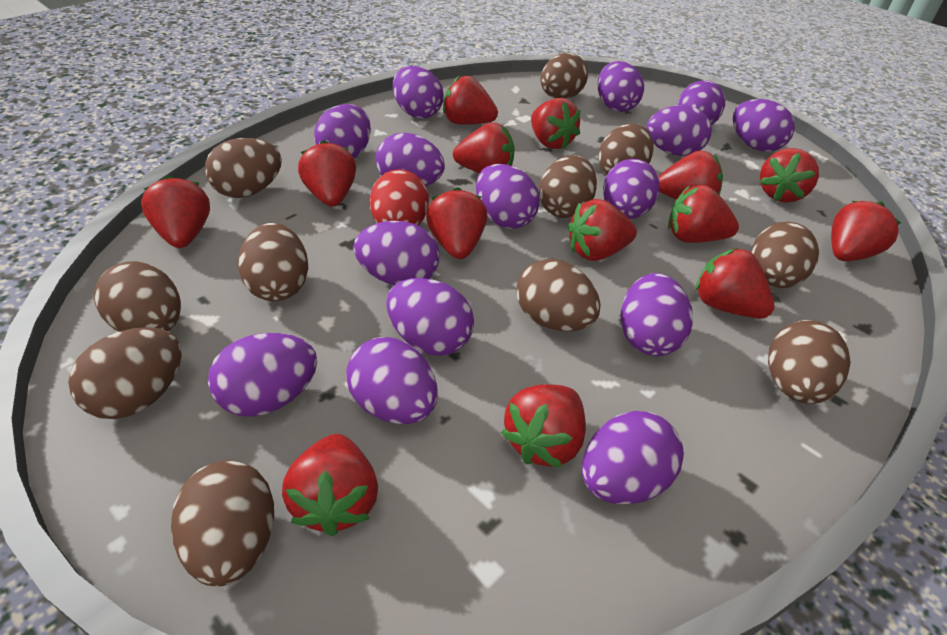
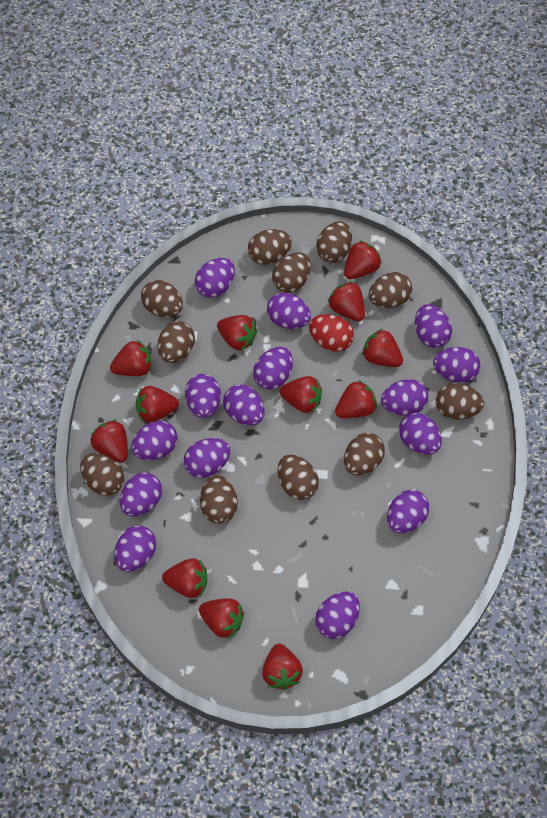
red strawberry: 14 -> 12

